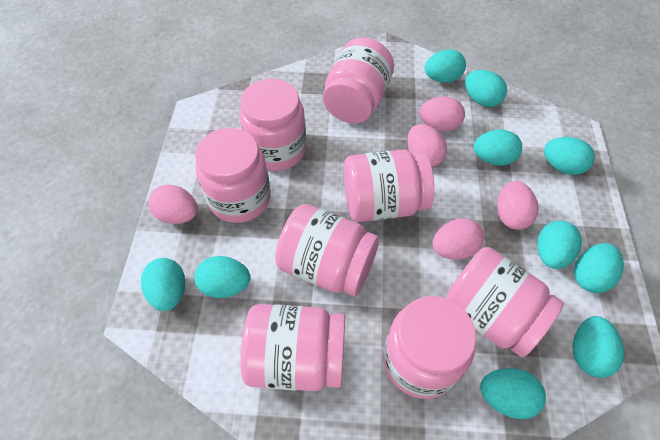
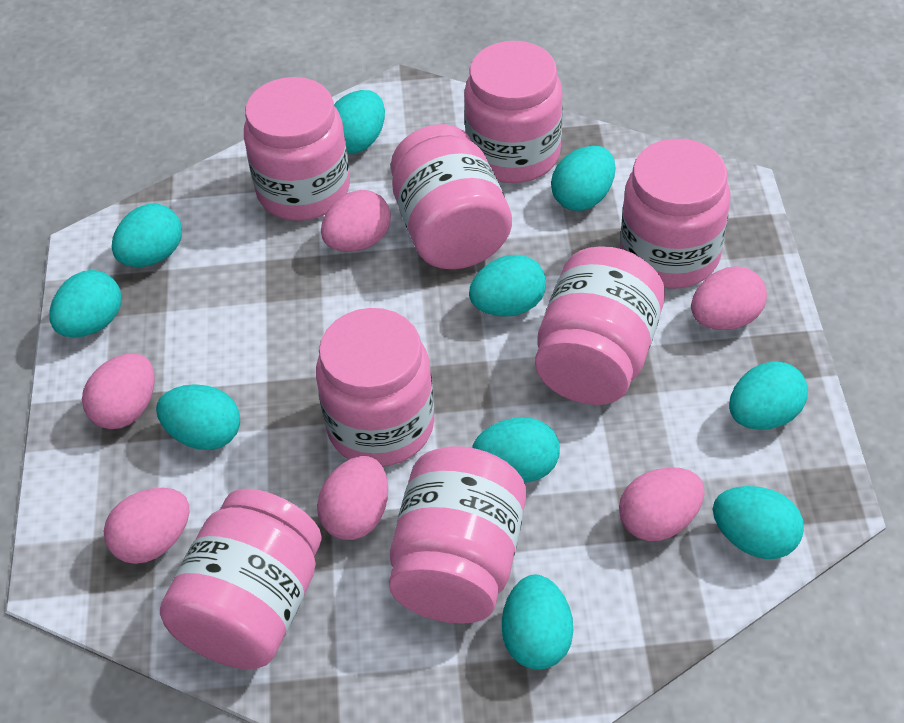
pink egg: 5 -> 6

